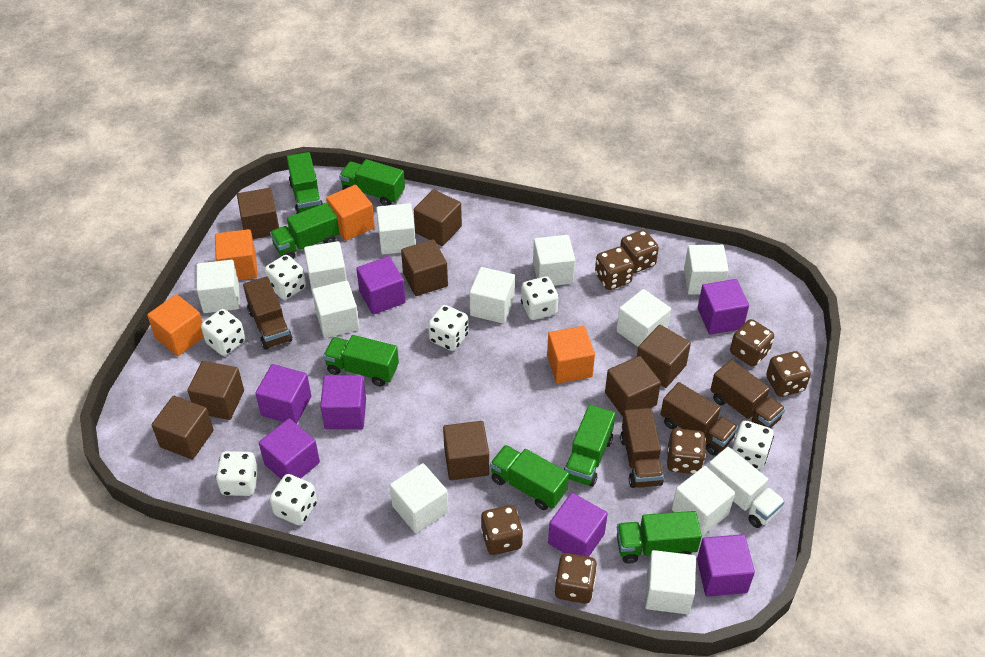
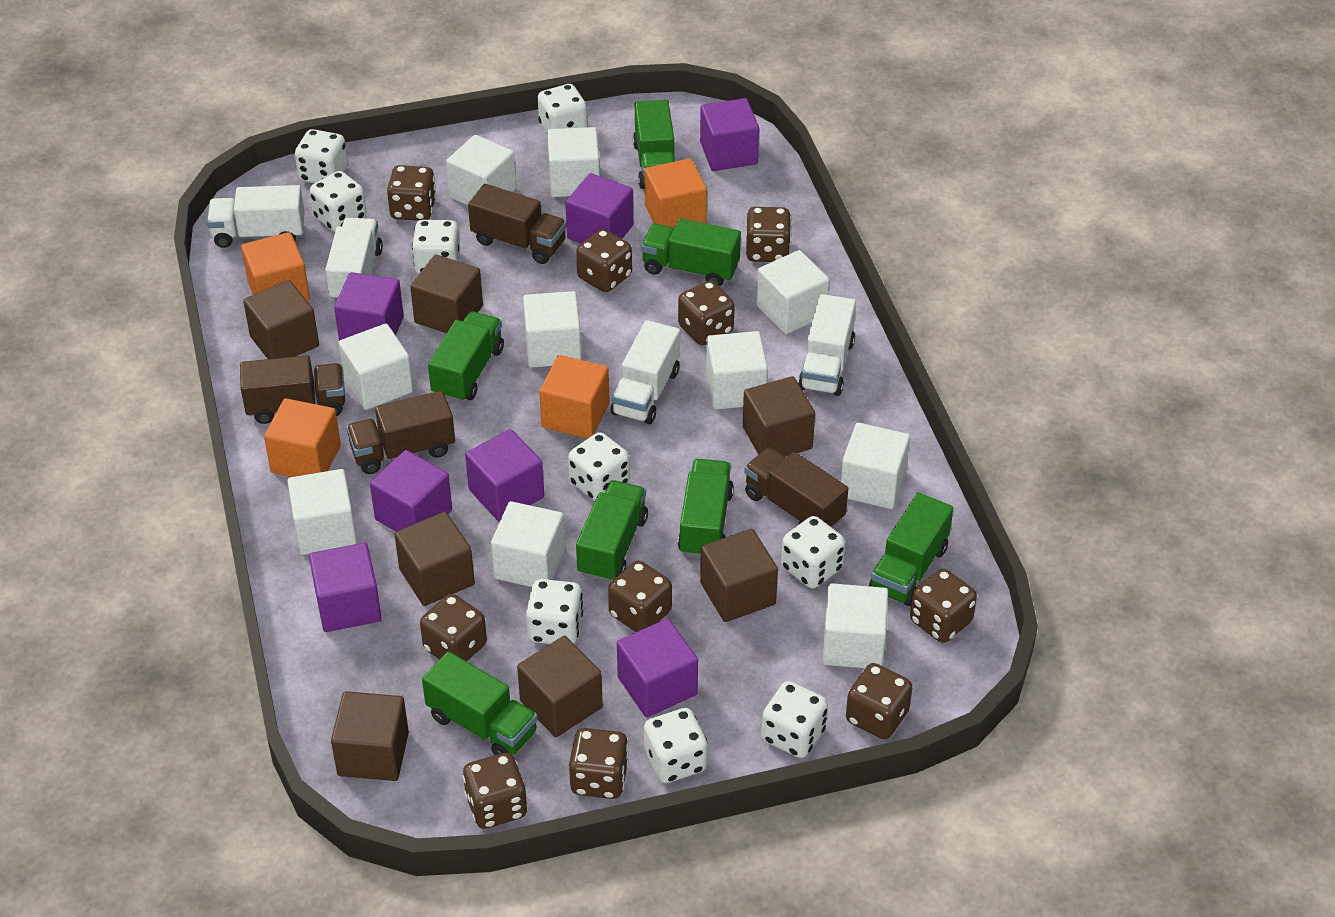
brown cube: 8 -> 7
brown dice: 7 -> 10
white cube: 11 -> 10
white dice: 7 -> 9
white truck: 1 -> 4

